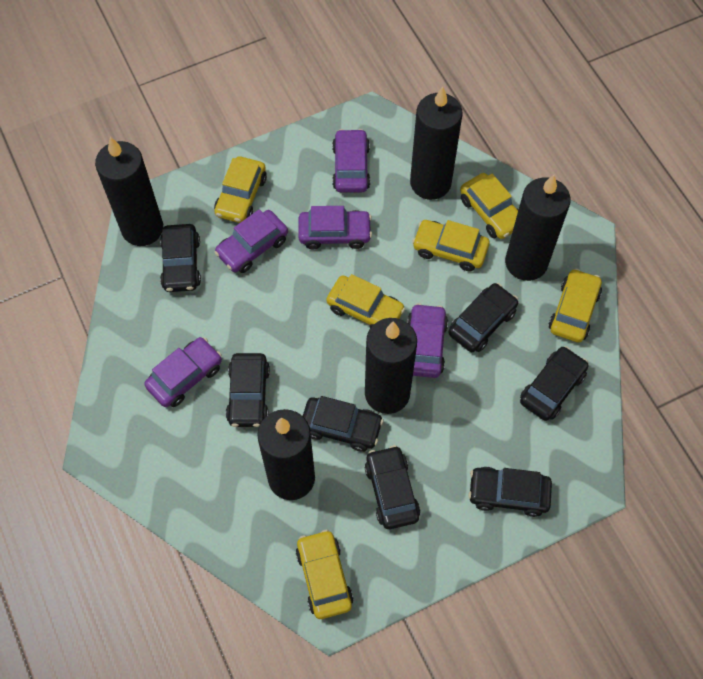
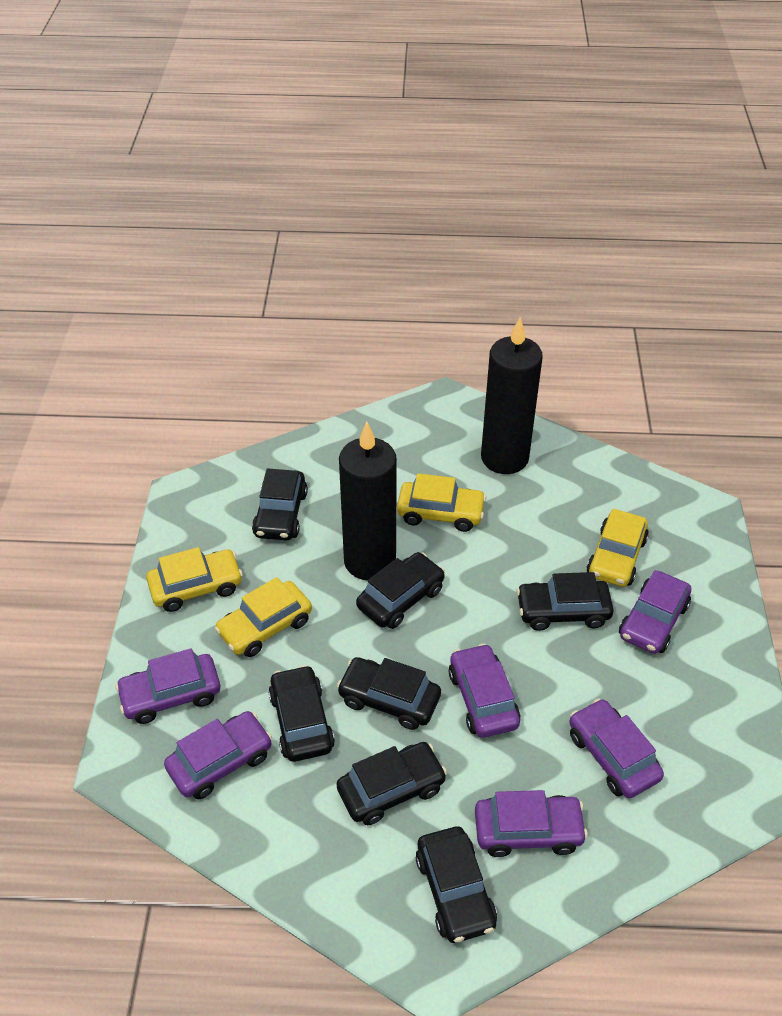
black candle: 5 -> 2
purple car: 5 -> 6
yellow car: 6 -> 4

